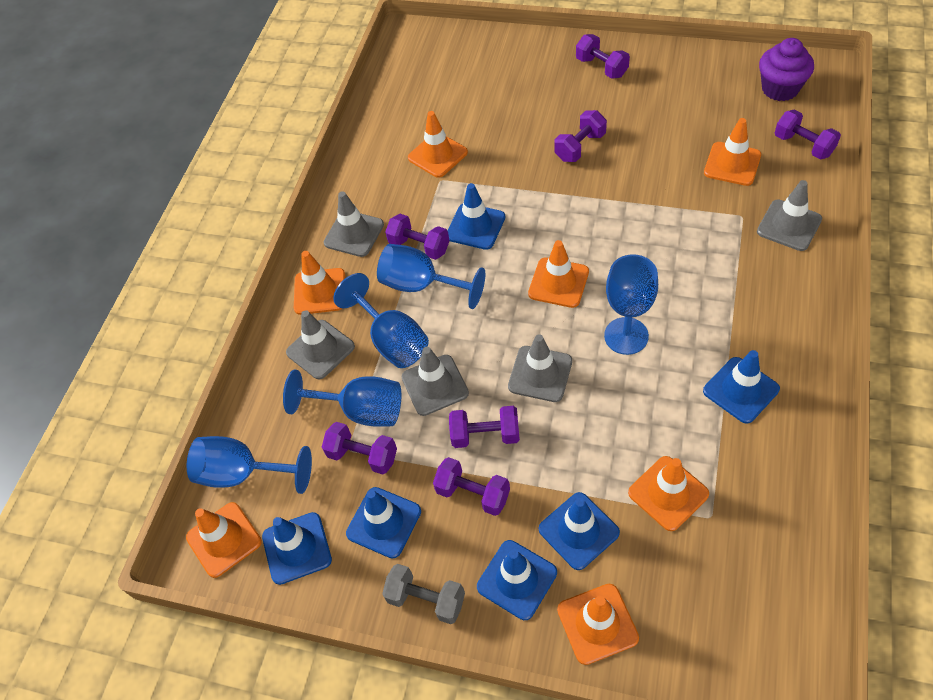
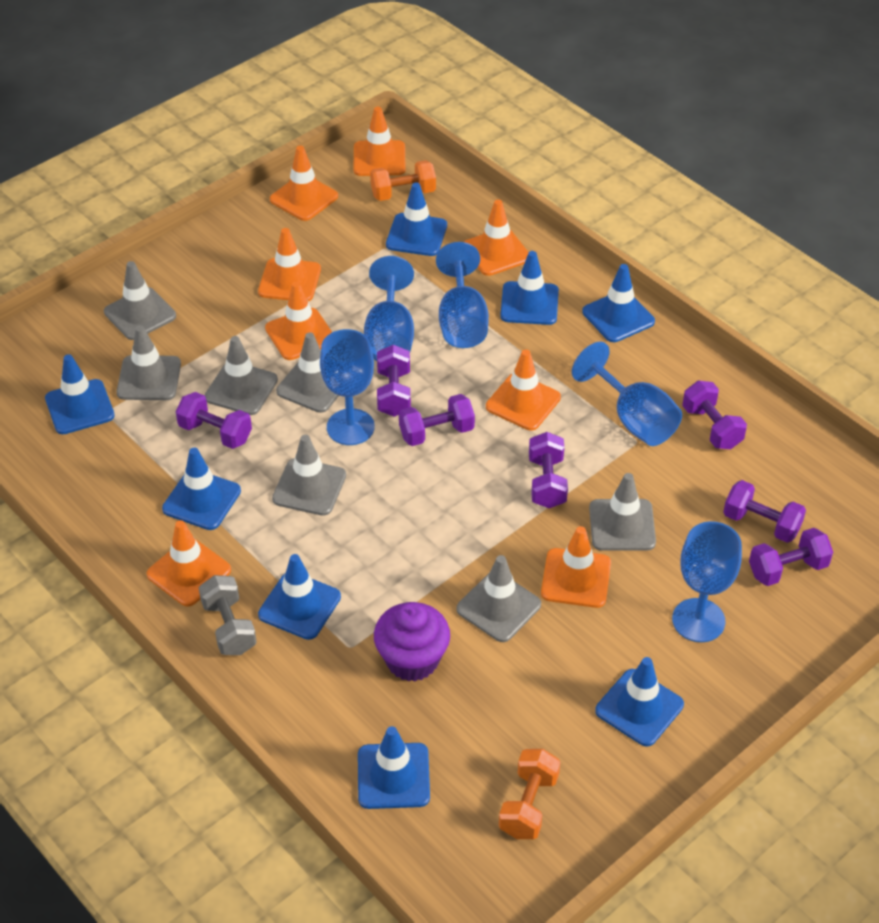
blue traffic cone: 6 -> 8
grey traffic cone: 5 -> 7
orange dumbbell: 0 -> 2
orange traffic cone: 7 -> 8

